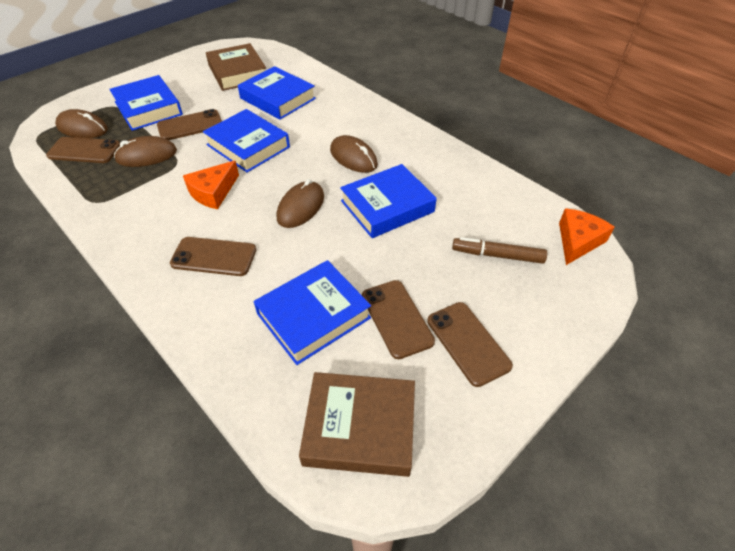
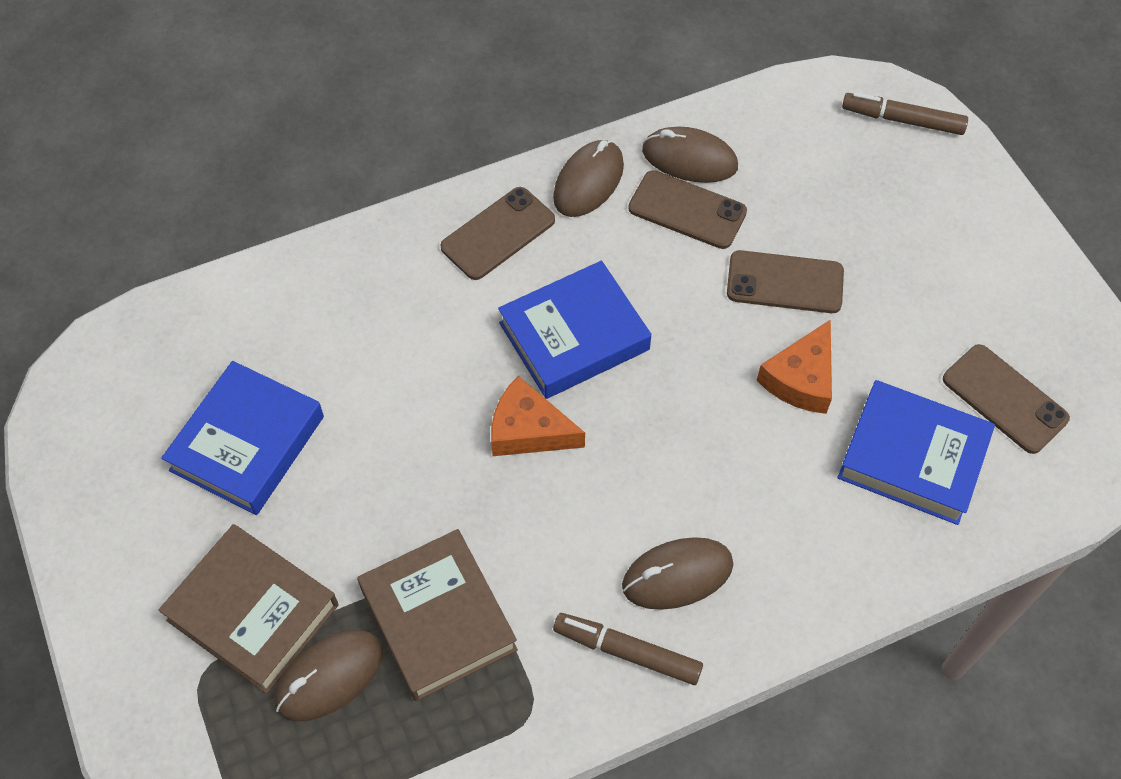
blue book: 5 -> 3
brown marker: 1 -> 2
brown phone: 5 -> 4

